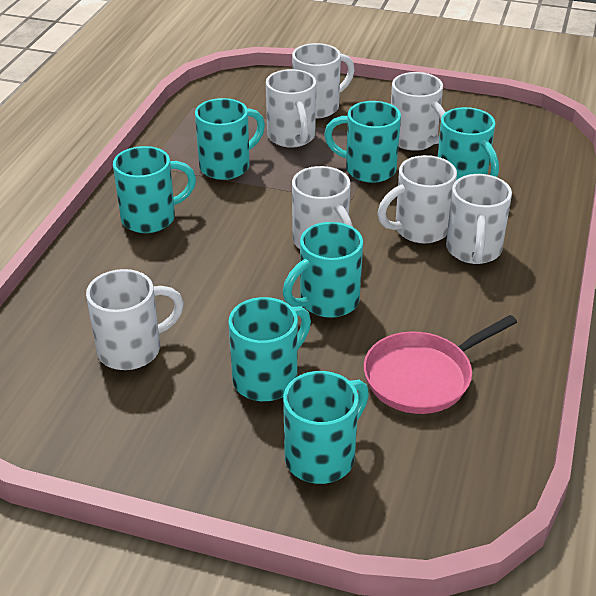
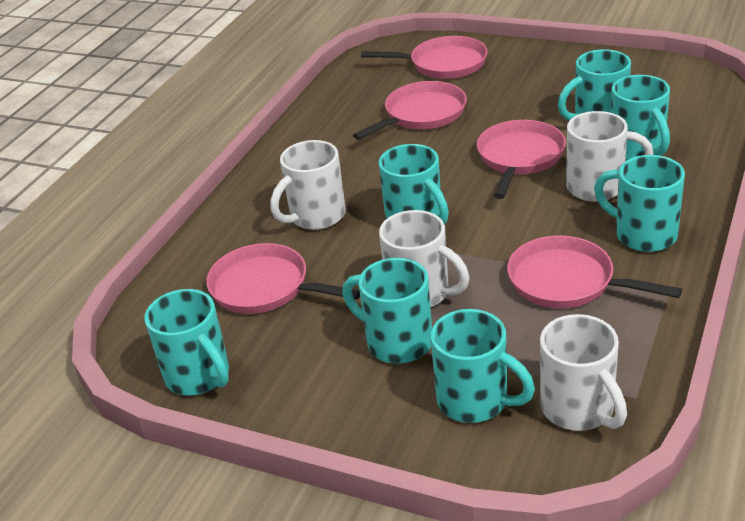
pink pan: 1 -> 5
white mug: 7 -> 4

